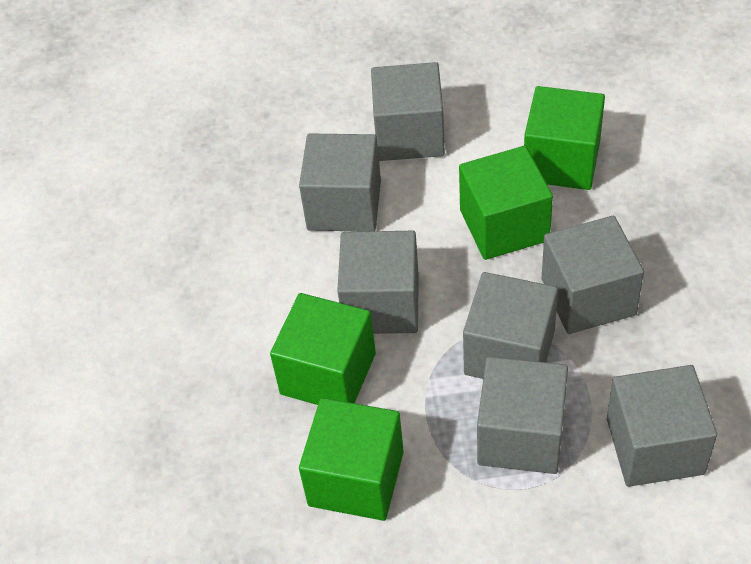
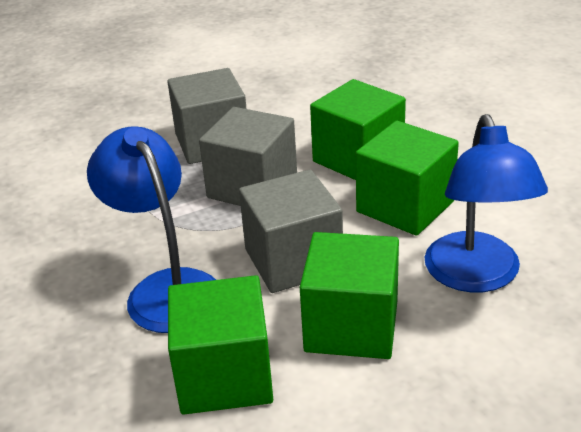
blue lamp: 0 -> 2
grey cube: 7 -> 3

